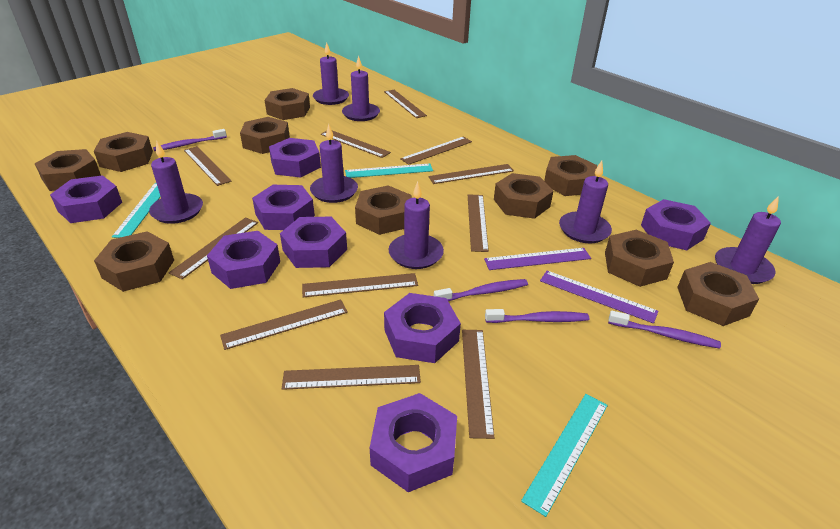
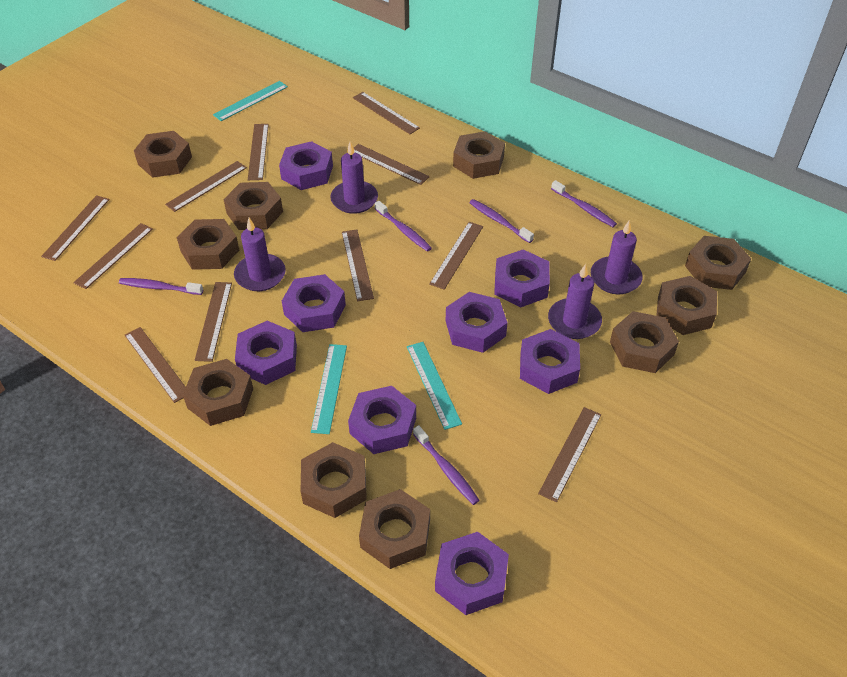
purple candle: 7 -> 4
purple ruler: 2 -> 0
purple toothbrush: 4 -> 5

